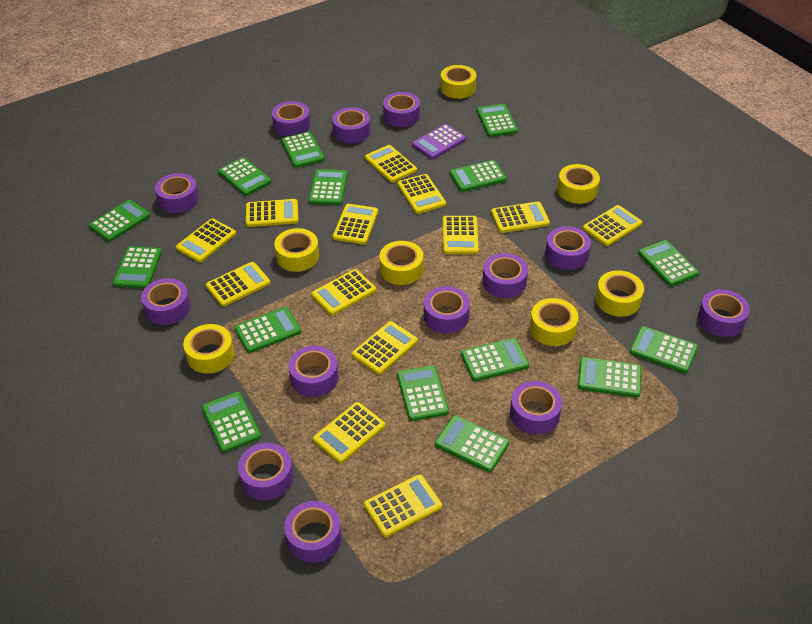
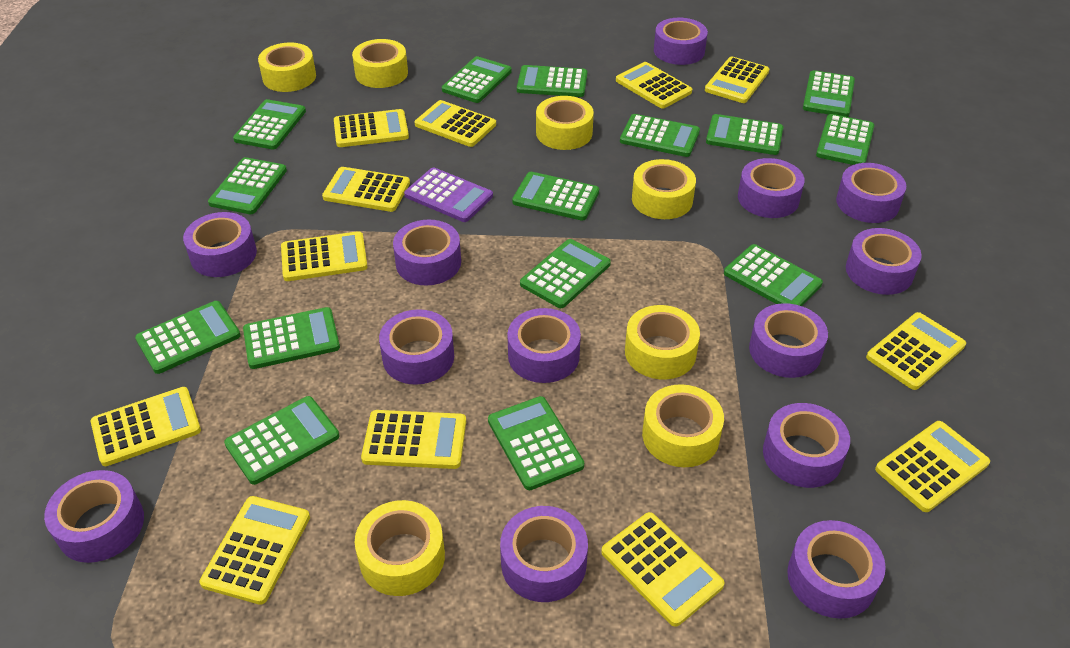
yellow calculator: 13 -> 12

